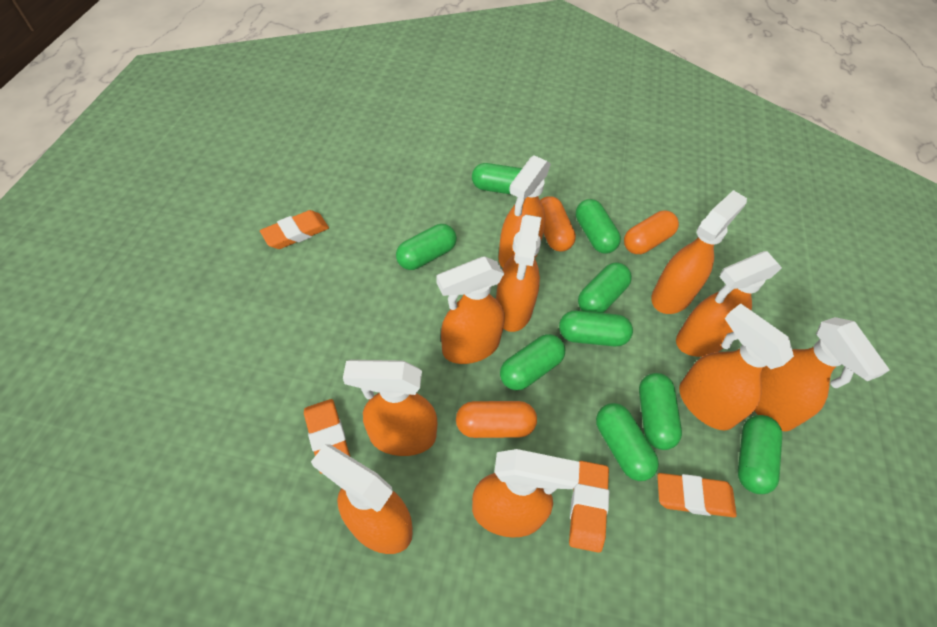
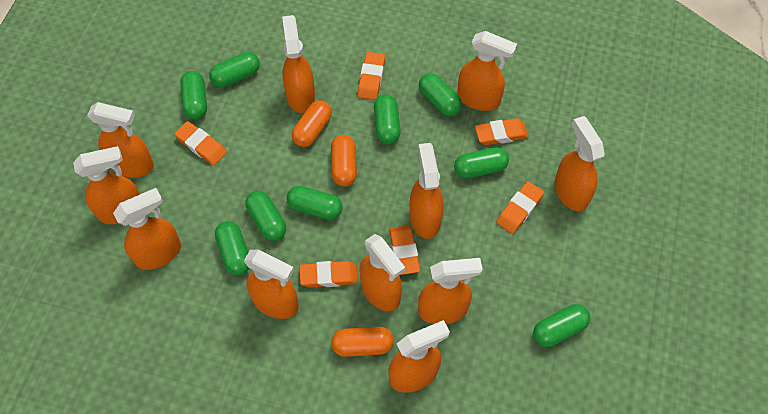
orange eraser: 4 -> 6
orange spray bottle: 10 -> 11

